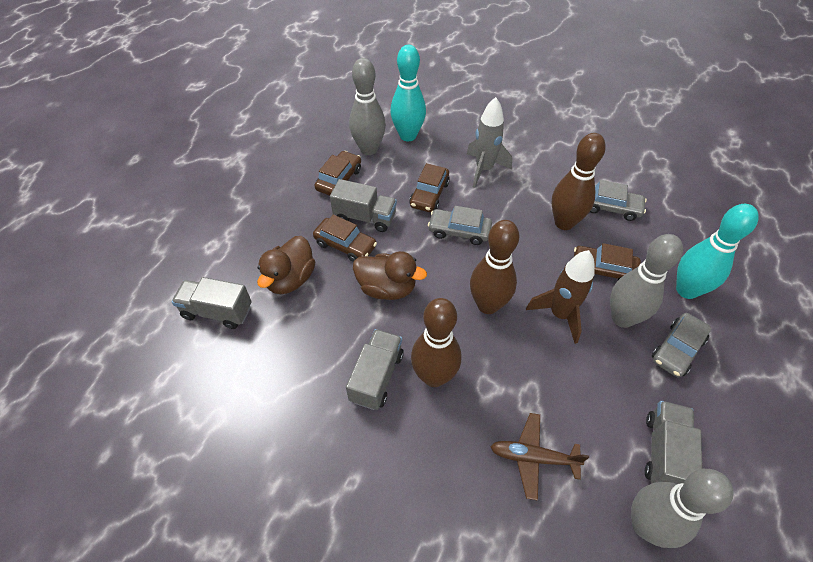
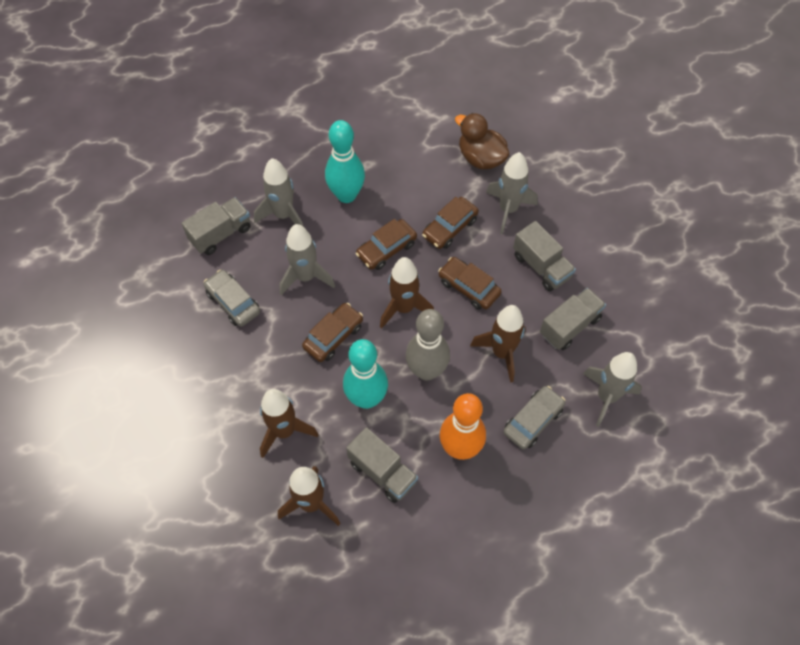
brown bowling pin: 3 -> 0
brown duck: 2 -> 1
brown plane: 1 -> 0
brown rocket: 1 -> 4
grey bowling pin: 3 -> 1
grey car: 3 -> 2
grey rocket: 1 -> 4
orange bowling pin: 0 -> 1

